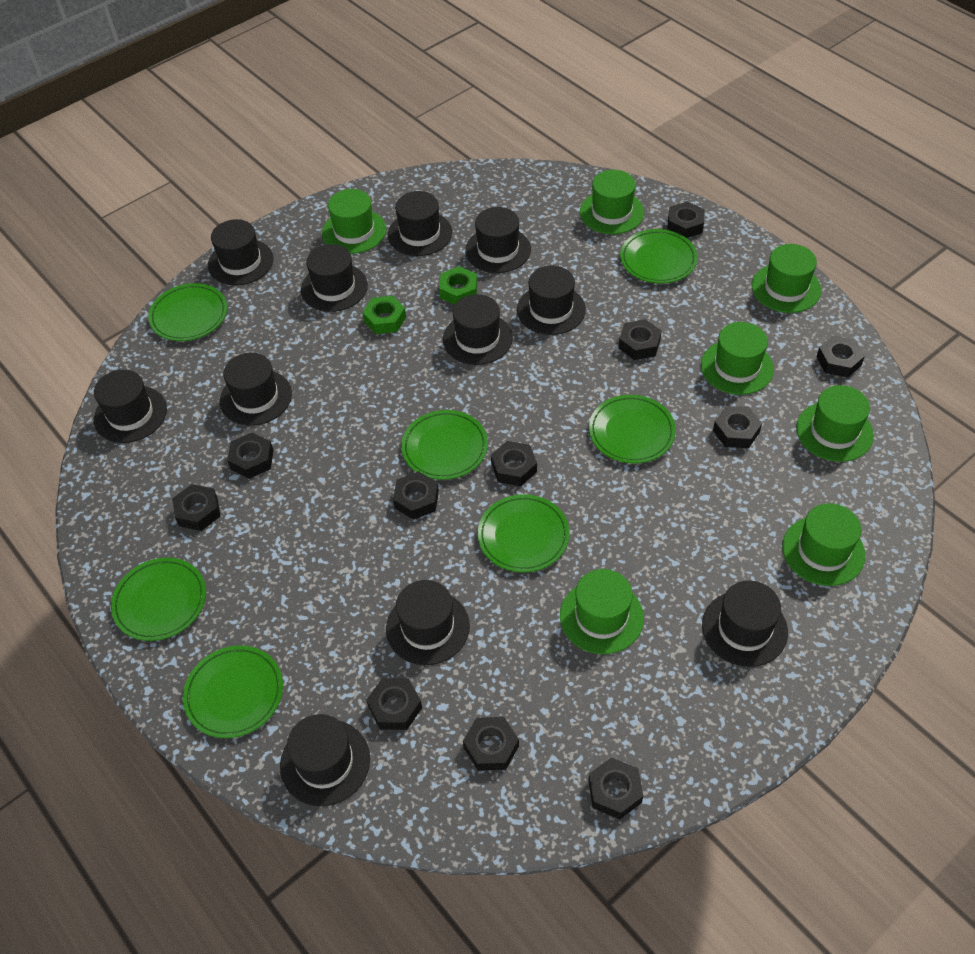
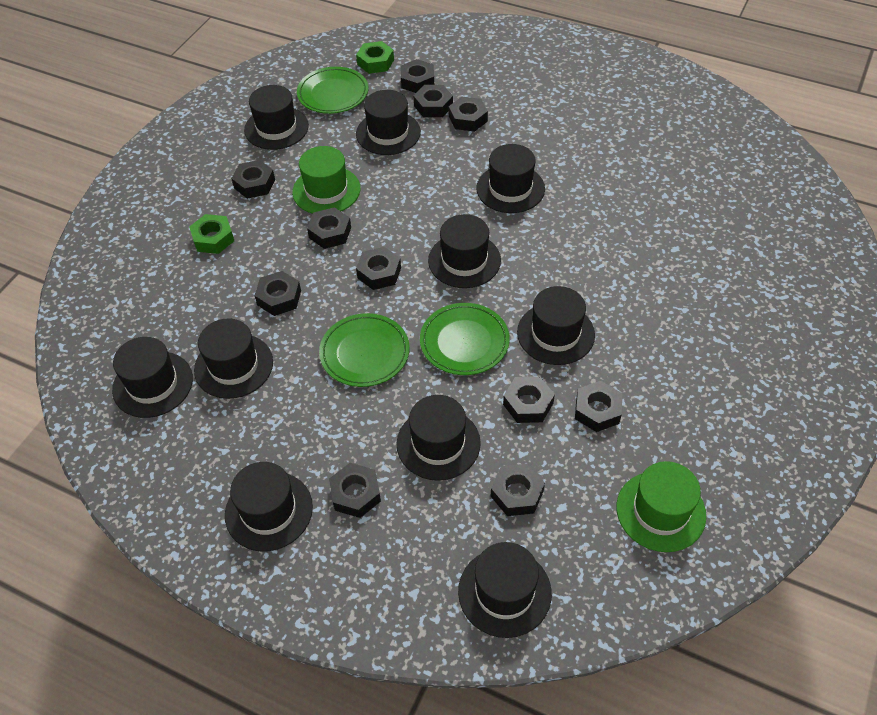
black hat: 11 -> 10
green hat: 7 -> 2
green plate: 7 -> 3

